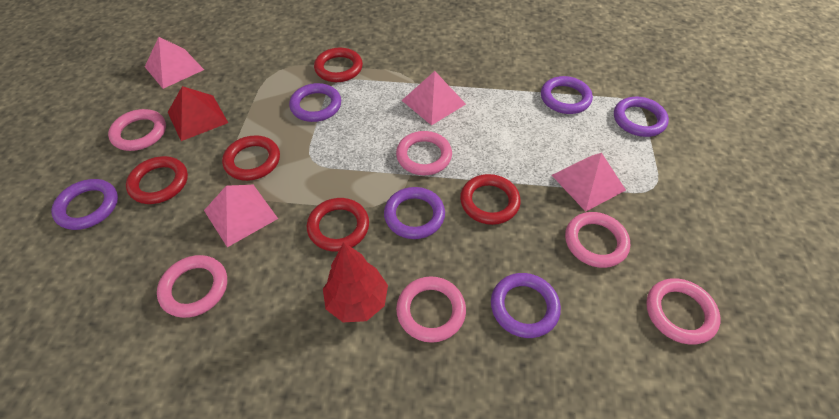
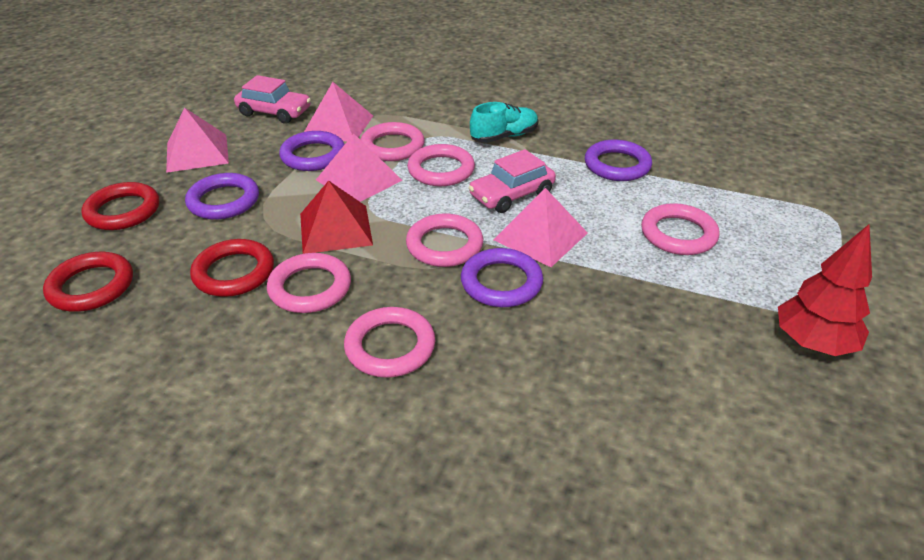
pink car: 0 -> 2
purple ring: 6 -> 4
red ring: 5 -> 3
turquoise shoe: 0 -> 1

